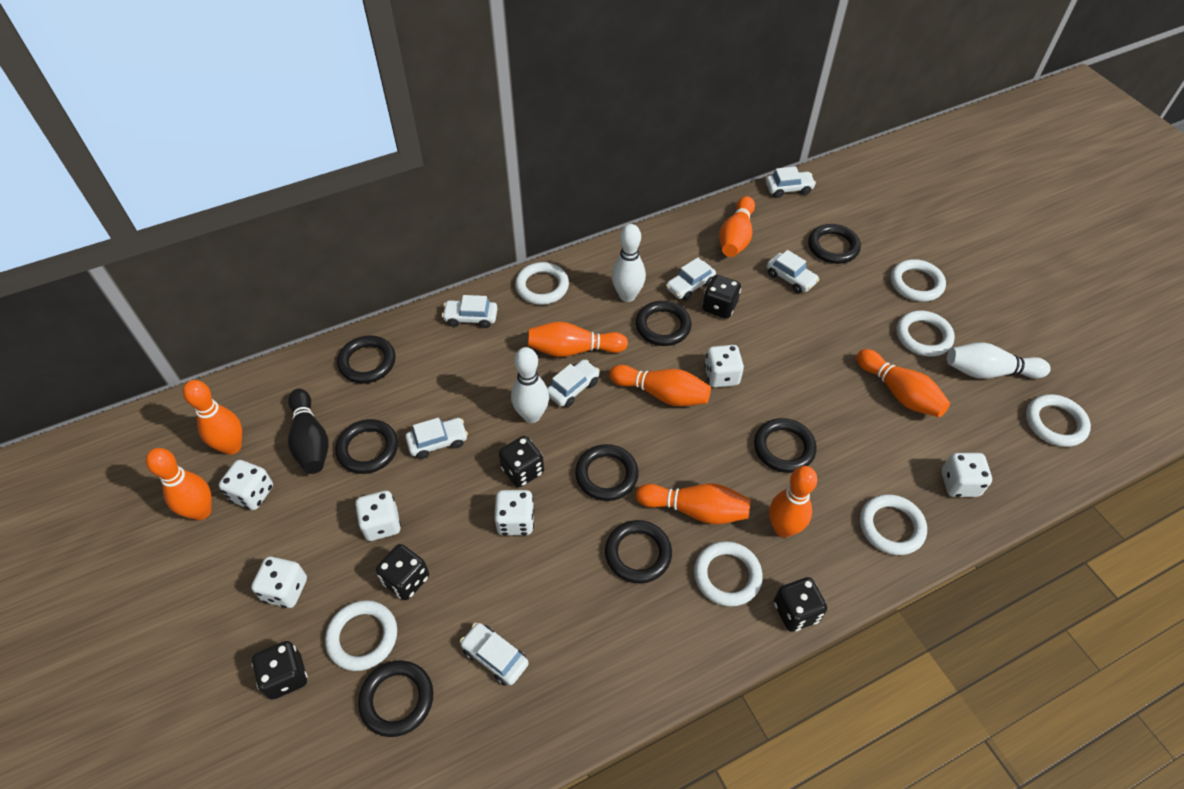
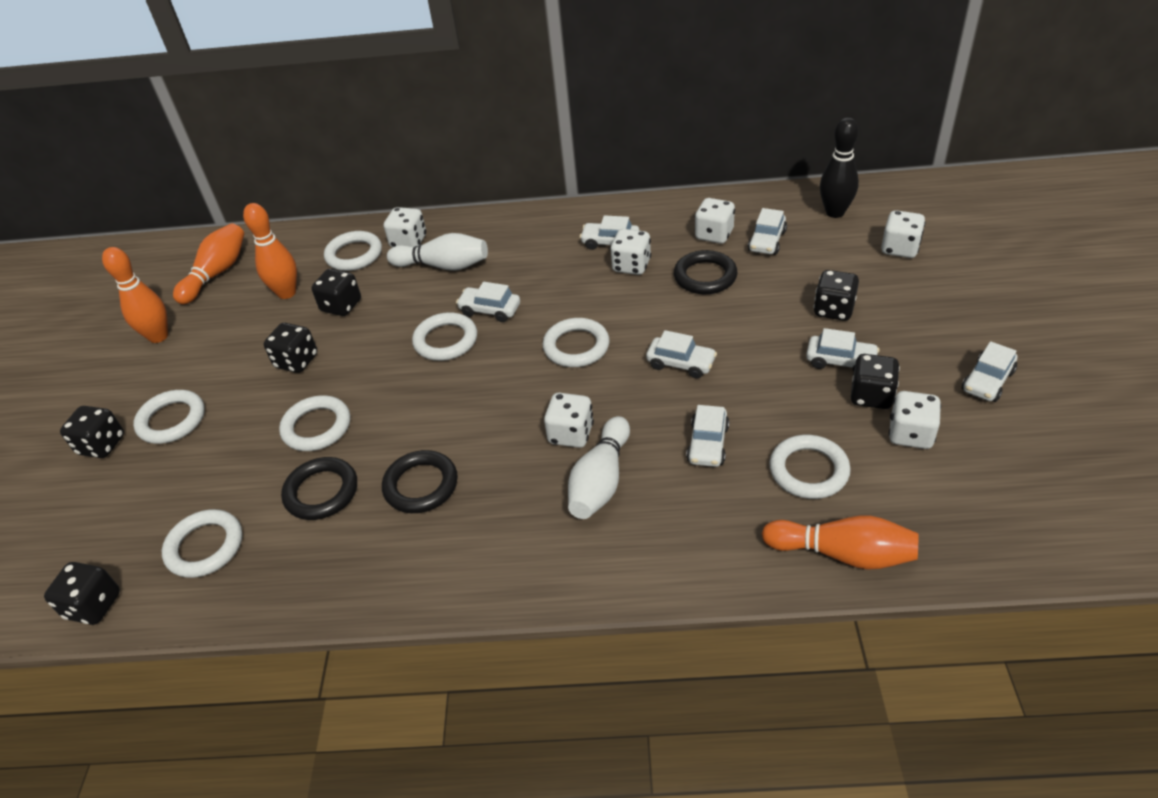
black dice: 5 -> 6
black ring: 8 -> 3
orange bowling pin: 8 -> 4
white bowling pin: 3 -> 2

